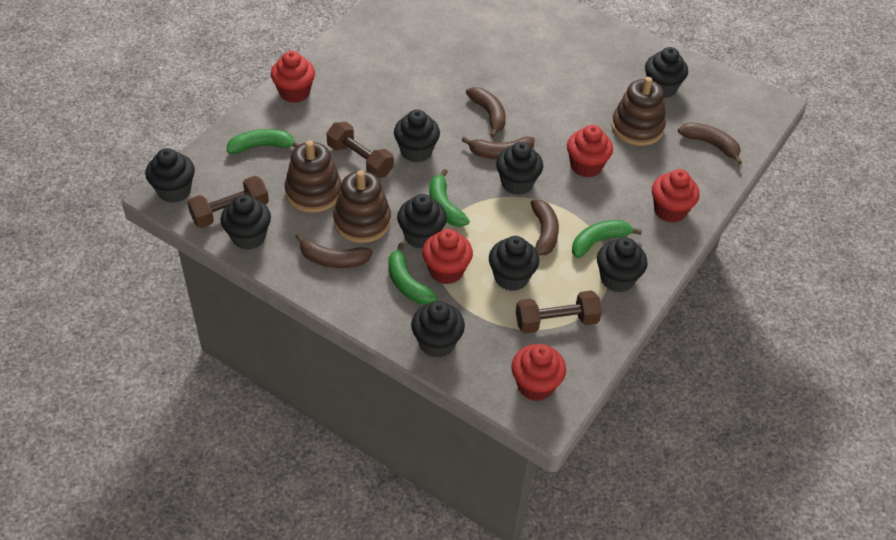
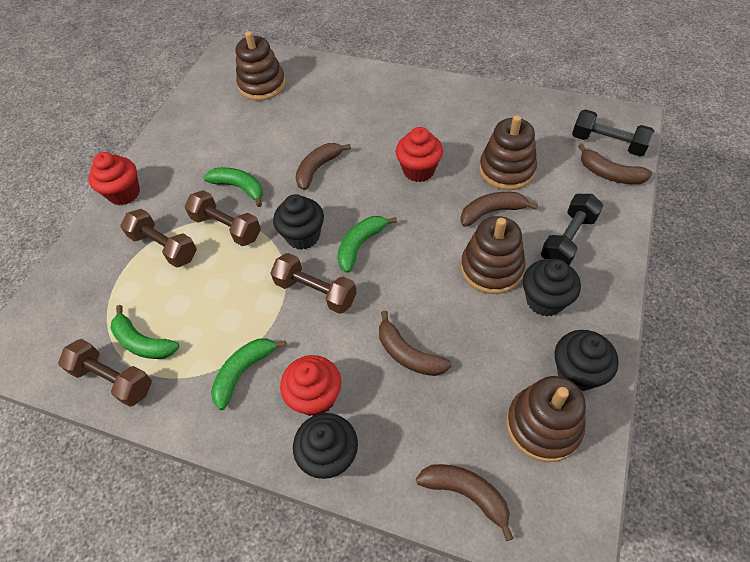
black cupcake: 9 -> 4
black dumbbell: 0 -> 2
brown dumbbell: 3 -> 4
brown stacking toy: 3 -> 4
red cupcake: 5 -> 3

